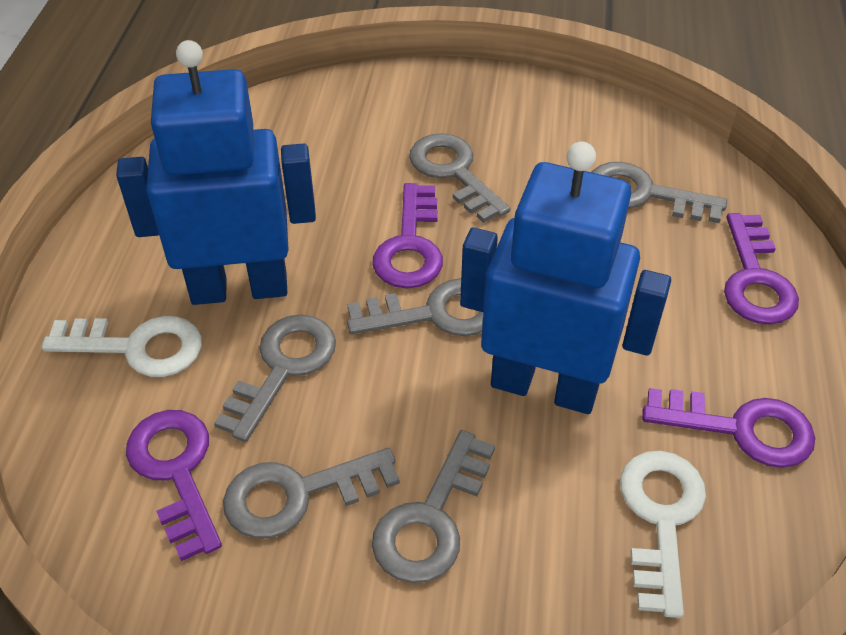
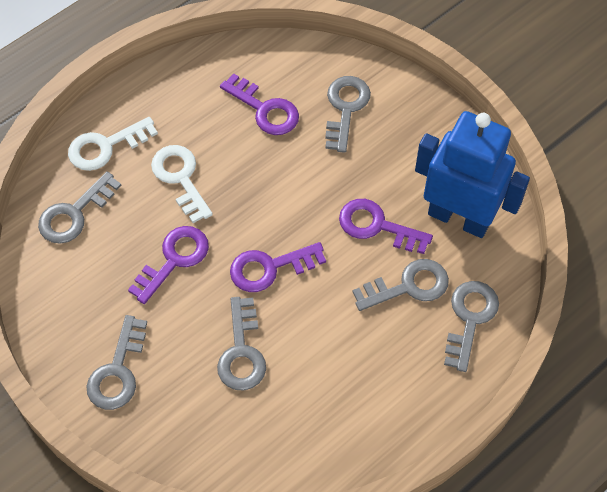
blue robot: 2 -> 1

